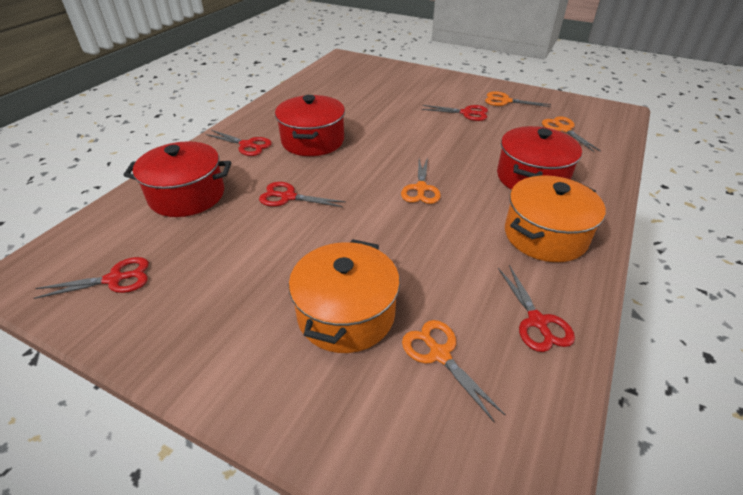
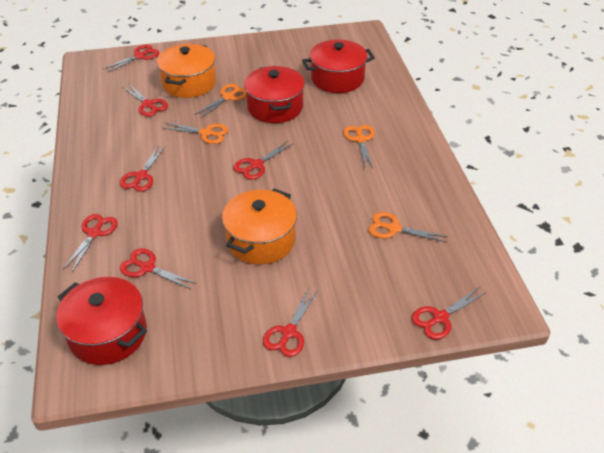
red scissors: 5 -> 8

